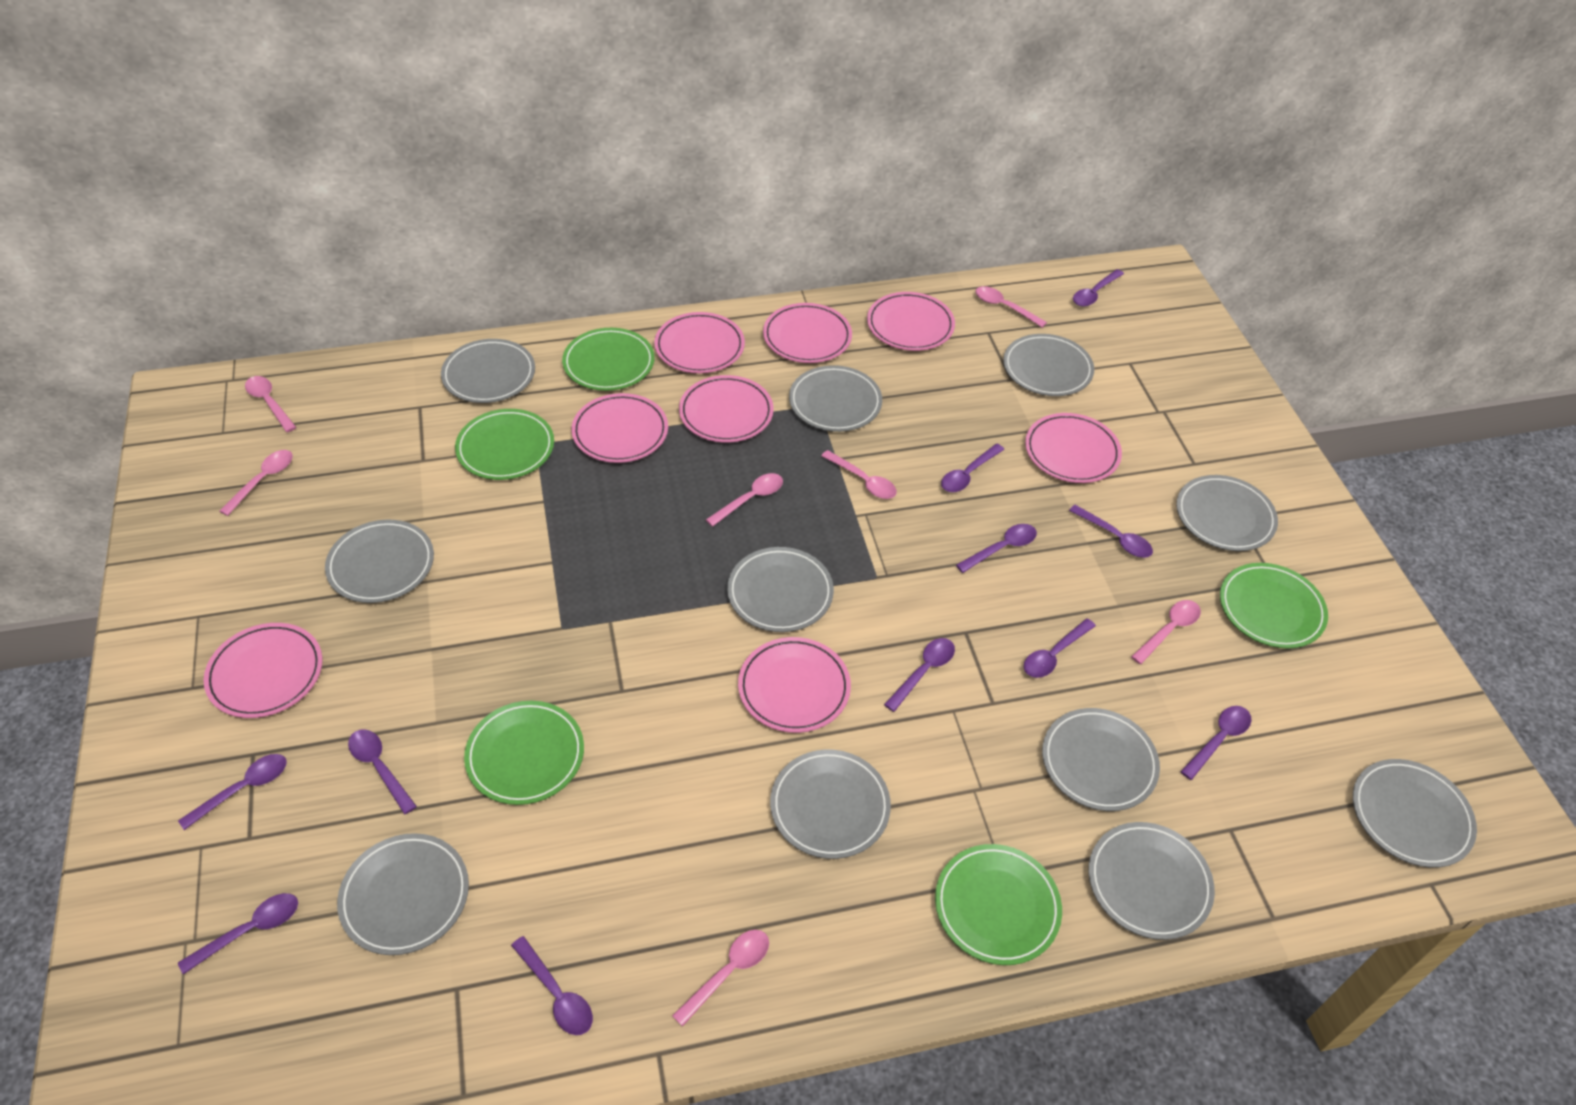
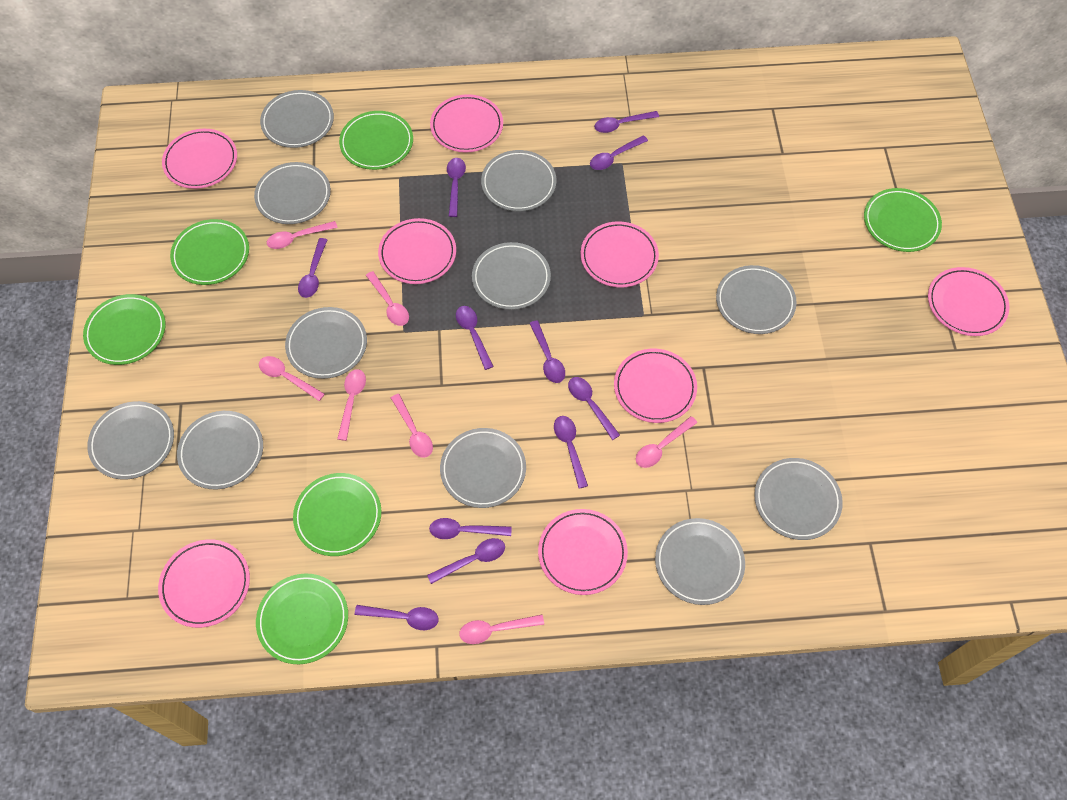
green plate: 5 -> 6

